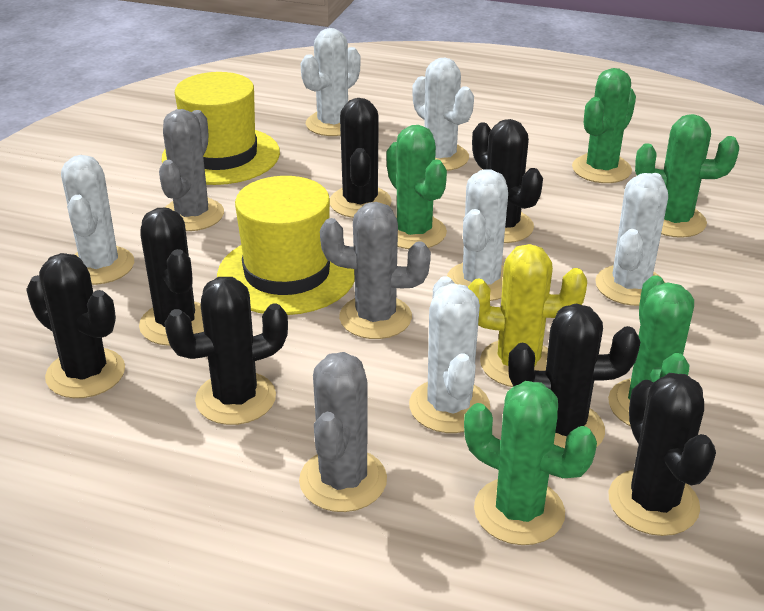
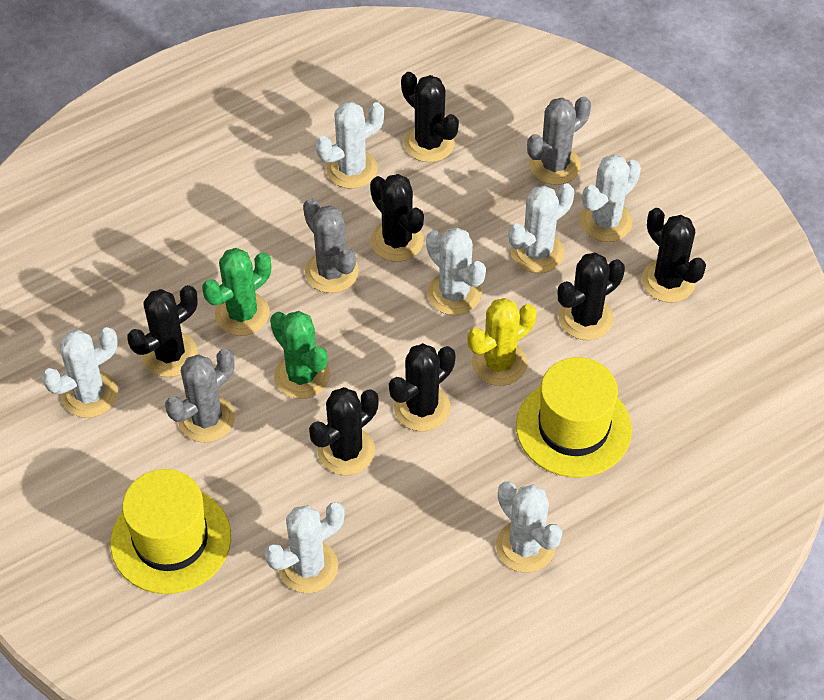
green cactus: 5 -> 2
white cactus: 6 -> 7

